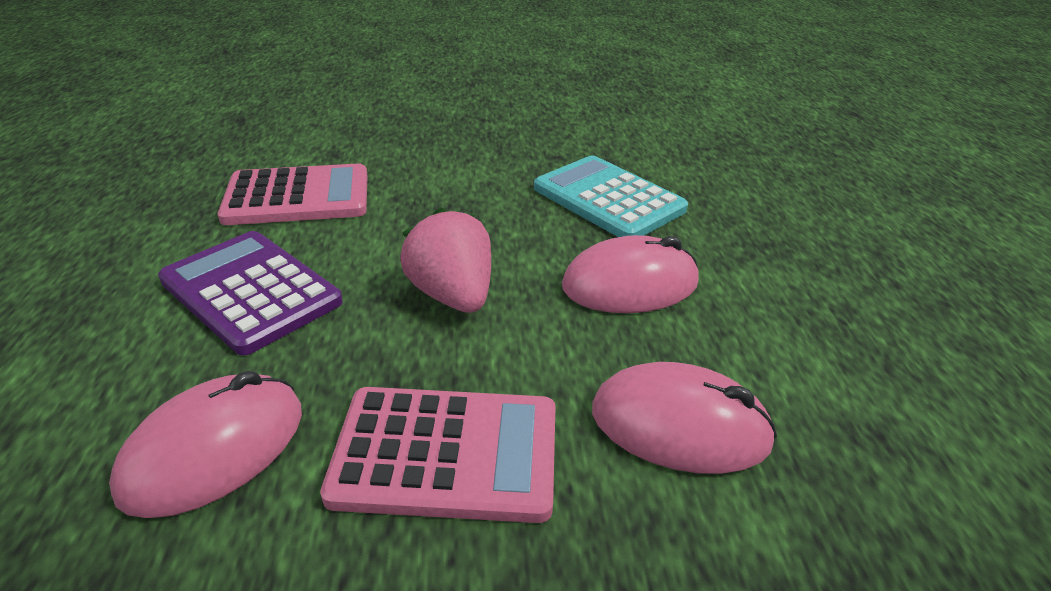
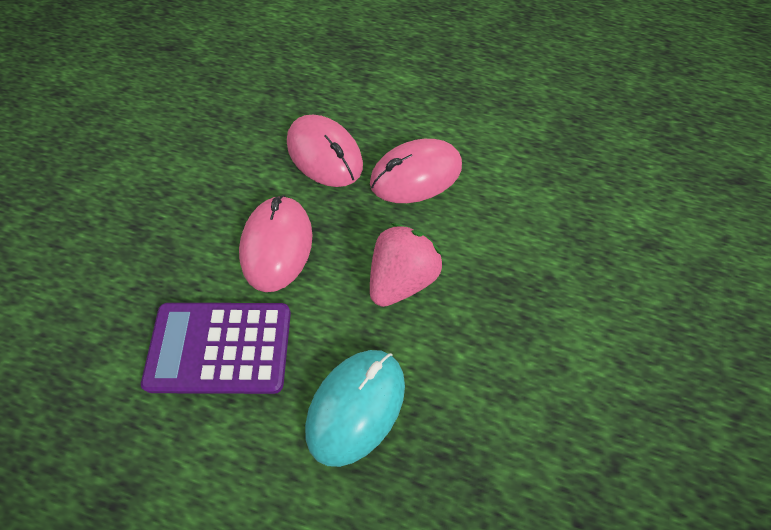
pink calculator: 2 -> 0
turquoise calculator: 1 -> 0
turquoise mouse: 0 -> 1

